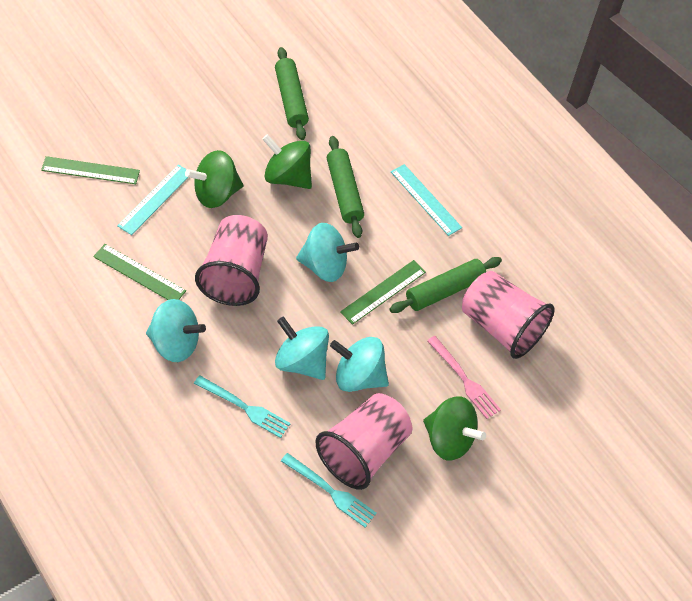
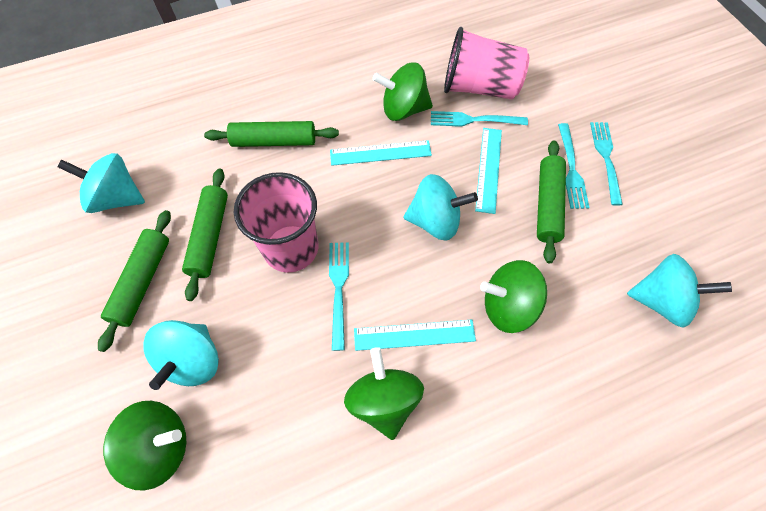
green rolling pin: 3 -> 4
green ruler: 3 -> 0
green spinning top: 3 -> 4
pink cup: 3 -> 2
pink fork: 1 -> 0
turquoise fork: 2 -> 4
turquoise ruler: 2 -> 3

